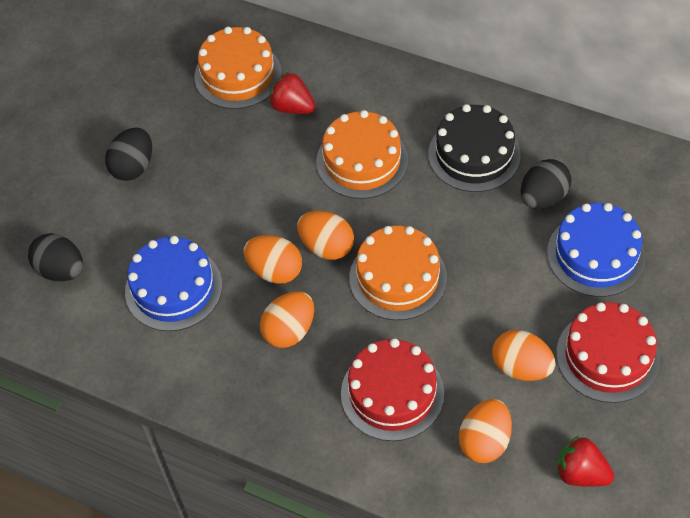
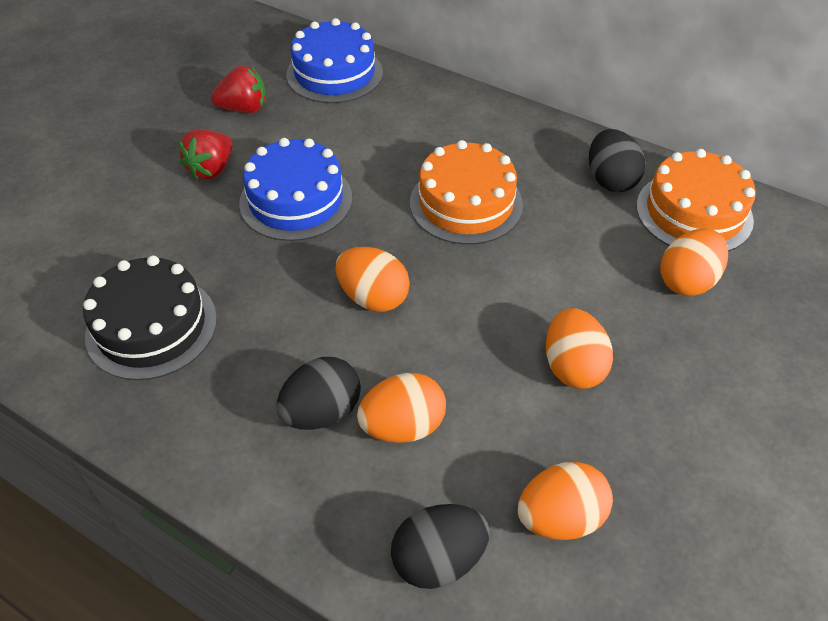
orange cake: 3 -> 2
red cake: 2 -> 0

